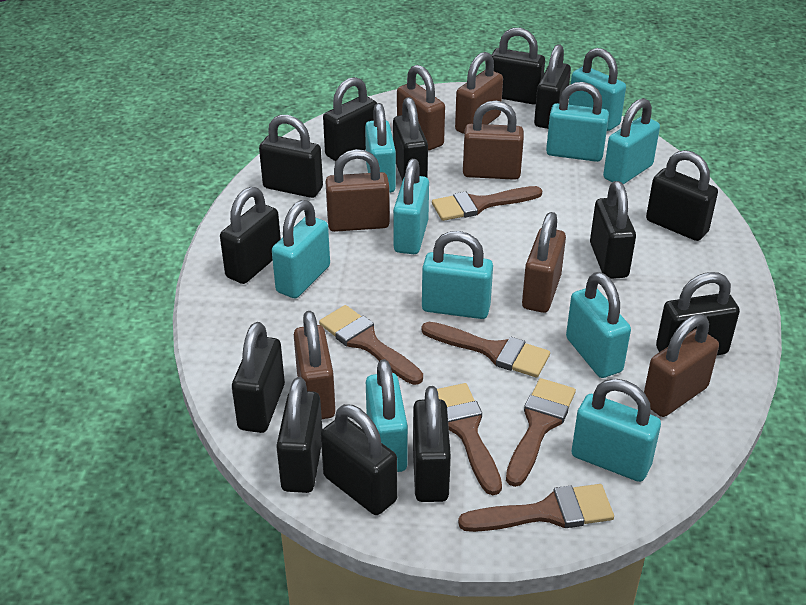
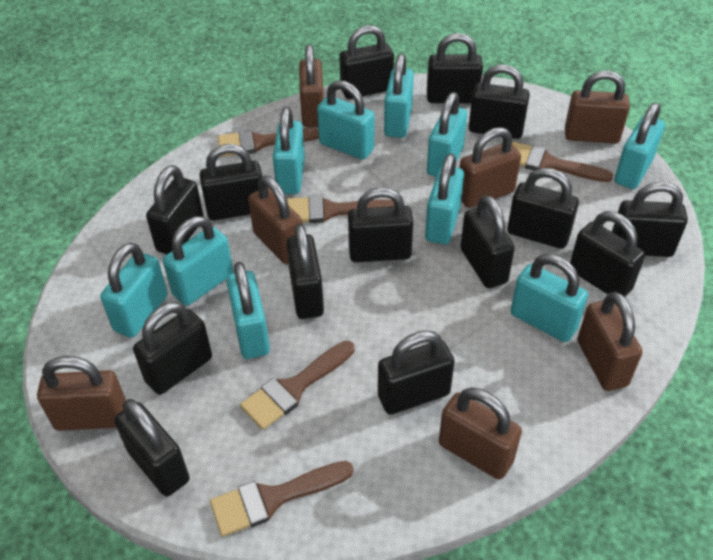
black padlock: 13 -> 14
brown brush: 6 -> 5

